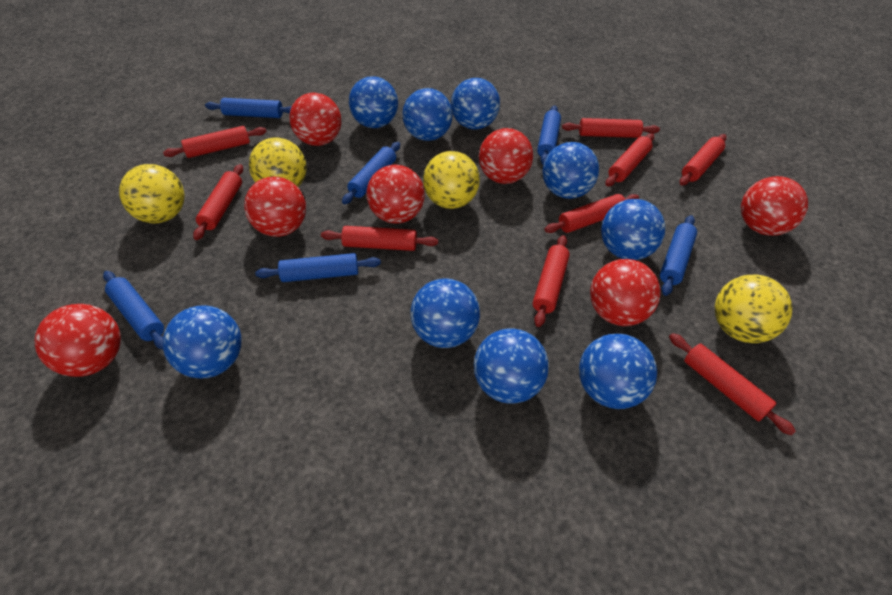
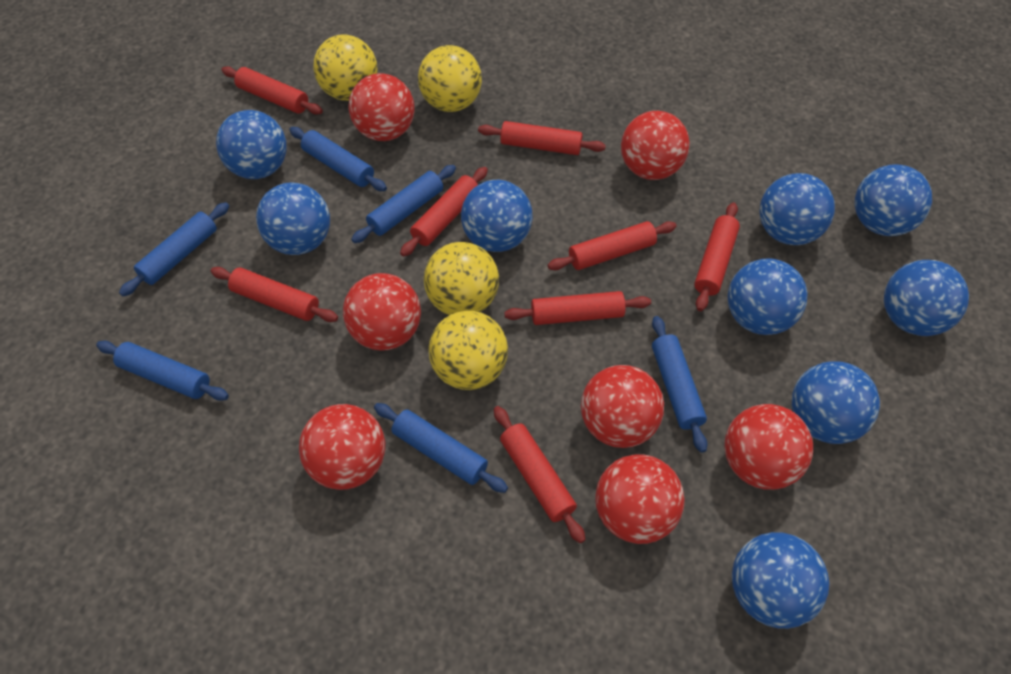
red rolling pin: 9 -> 8

